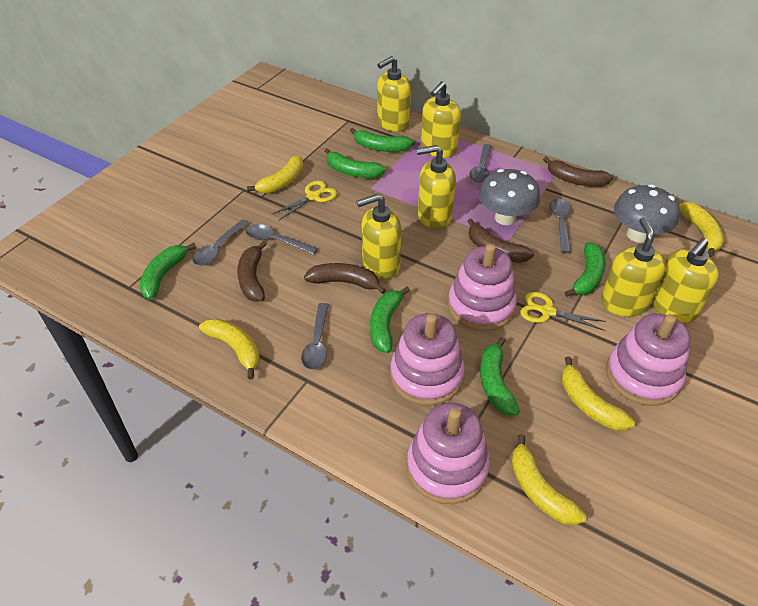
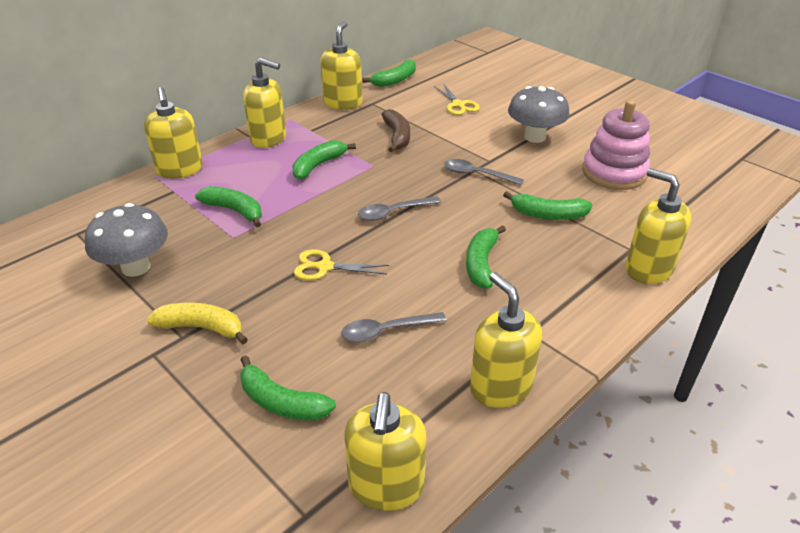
brown banana: 4 -> 1
grey spoon: 5 -> 3
pink stacking toy: 4 -> 1
yellow banana: 5 -> 1

